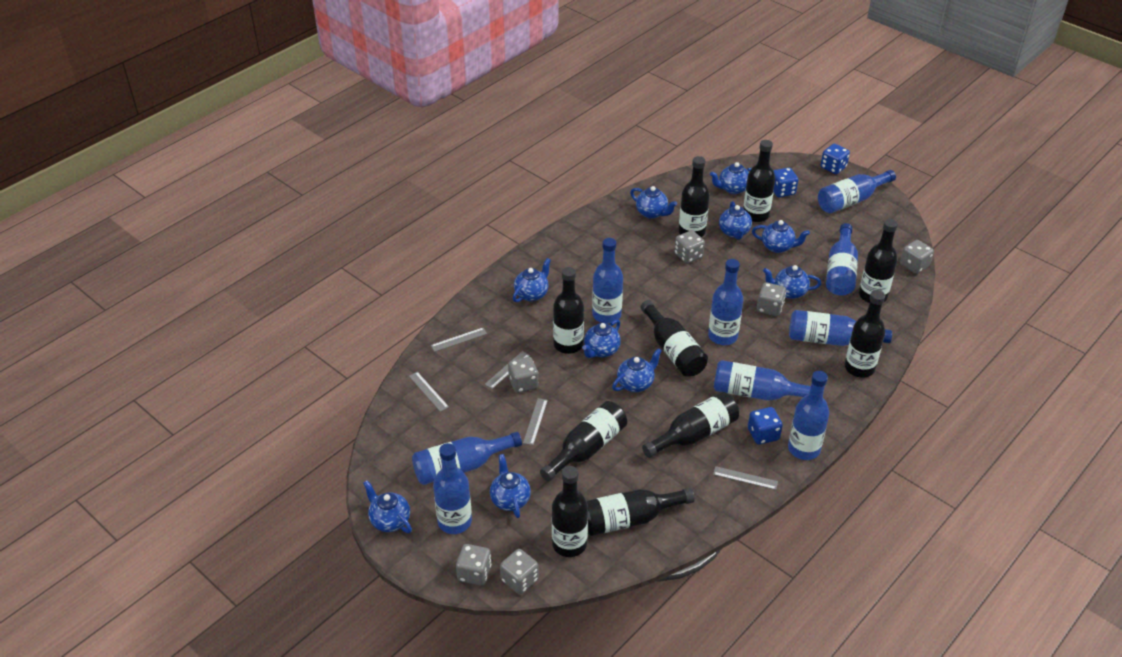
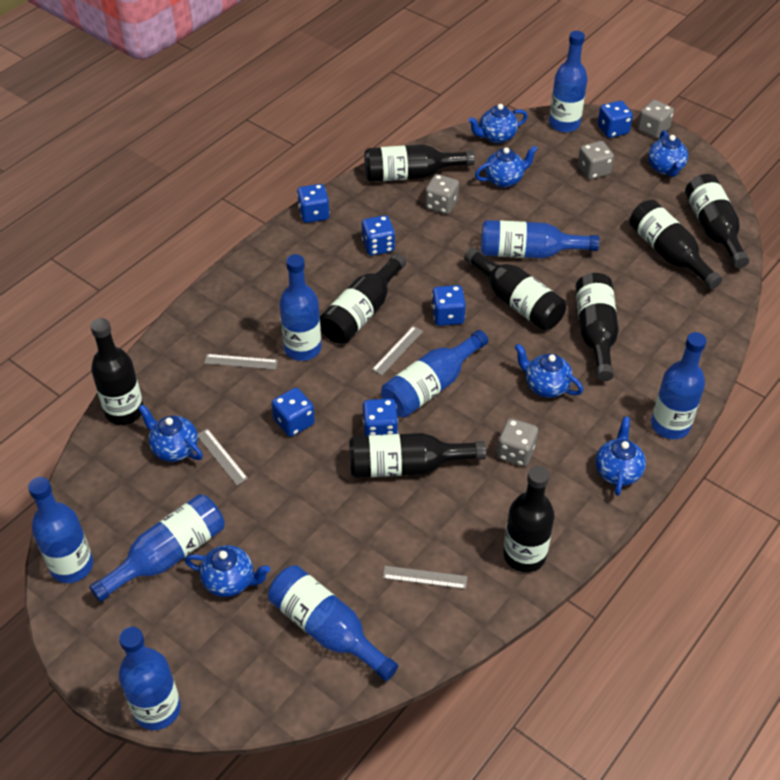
black bottle: 10 -> 9
blue dice: 3 -> 6
blue teapot: 10 -> 7
grey dice: 6 -> 4
grey ruler: 5 -> 4

